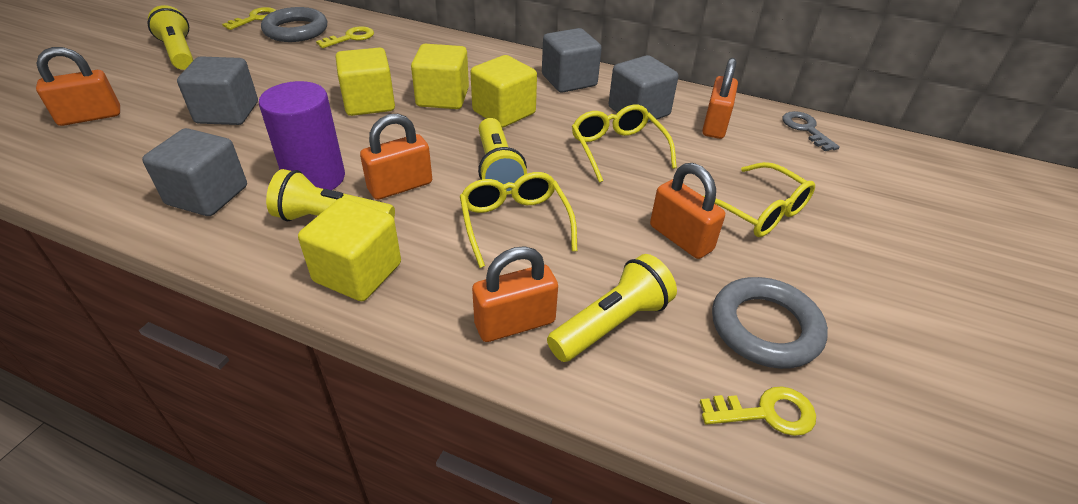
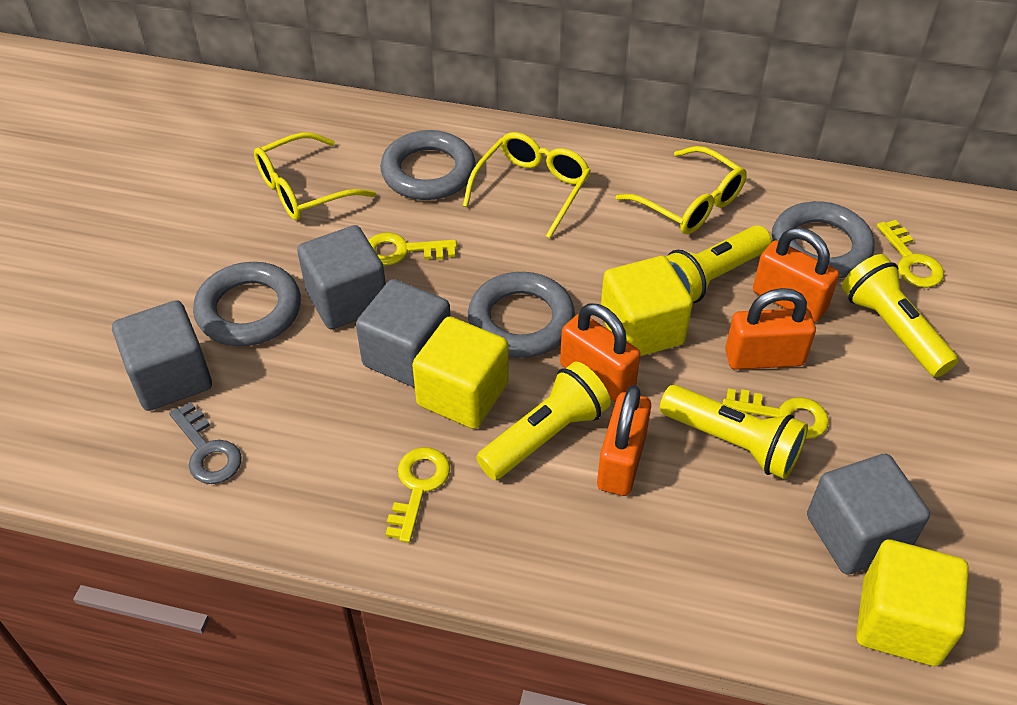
grey ring: 2 -> 4
orange padlock: 5 -> 4
purple cylinder: 1 -> 0
yellow cube: 4 -> 3
yellow key: 3 -> 4

